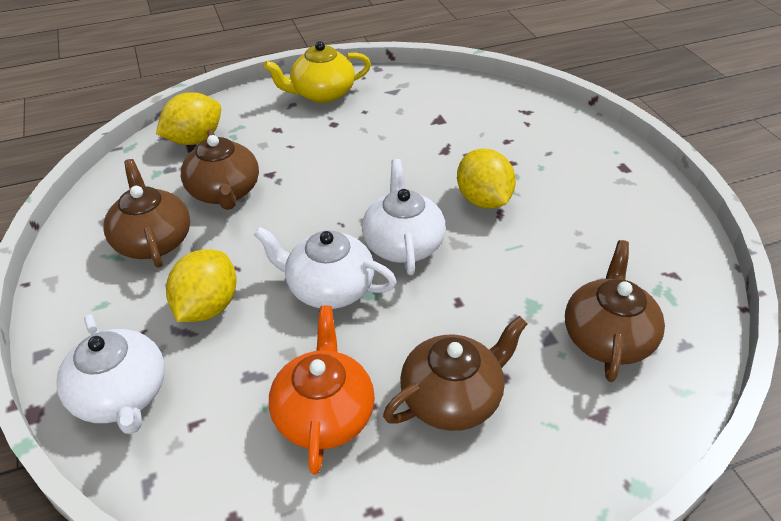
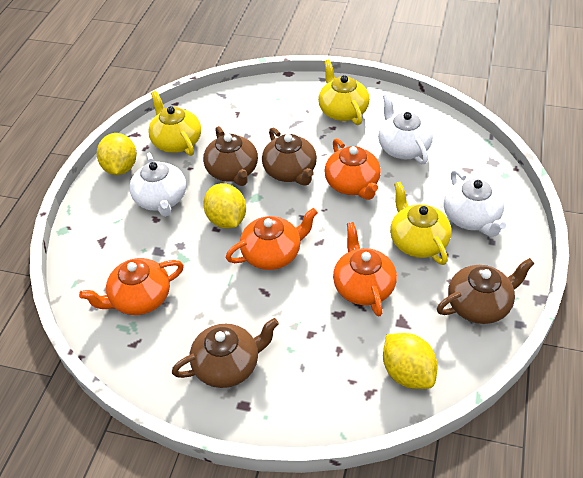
orange teapot: 1 -> 4
yellow teapot: 1 -> 3

